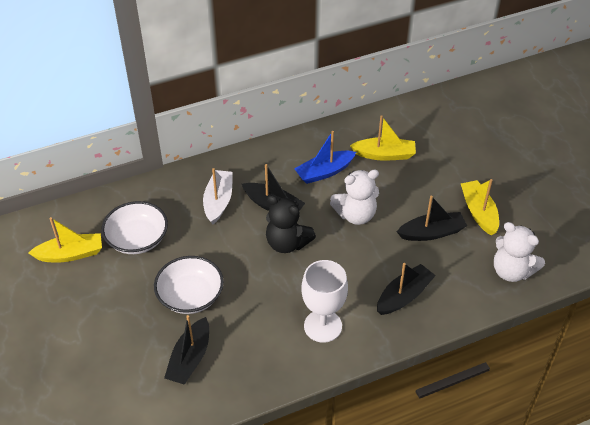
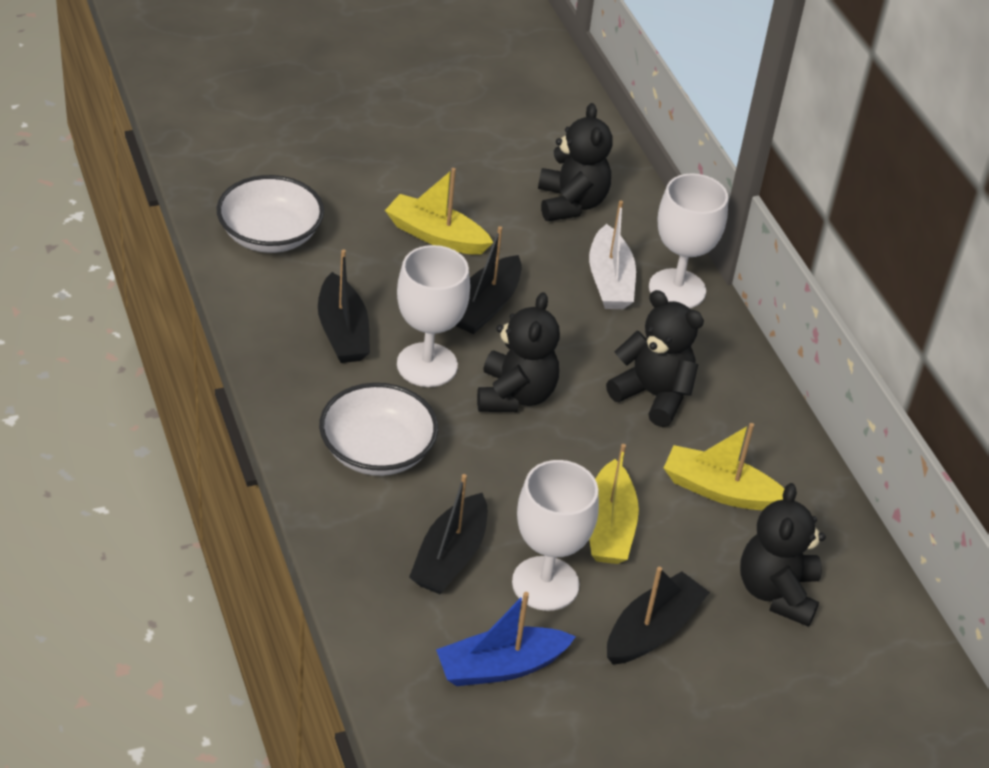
black teddy bear: 1 -> 4
white goblet: 1 -> 3
white teddy bear: 2 -> 0

